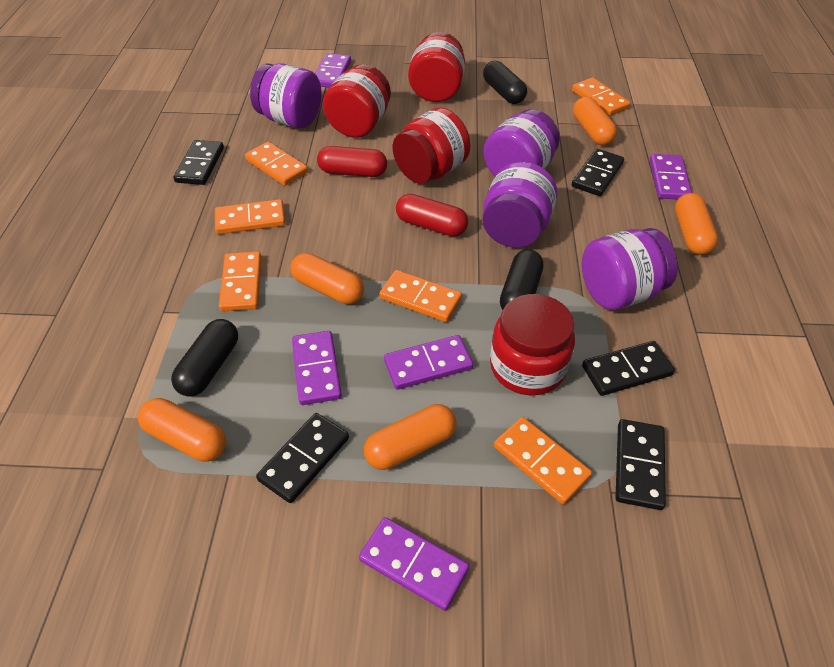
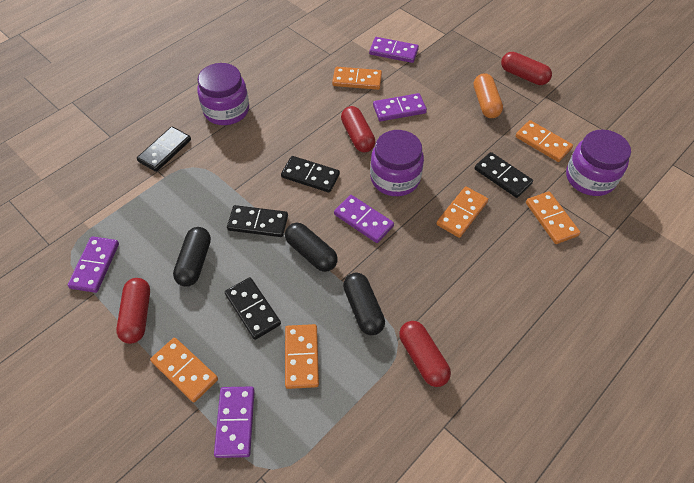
orange capsule: 5 -> 1
purple jar: 4 -> 3
red capsule: 2 -> 4
red jar: 4 -> 0

